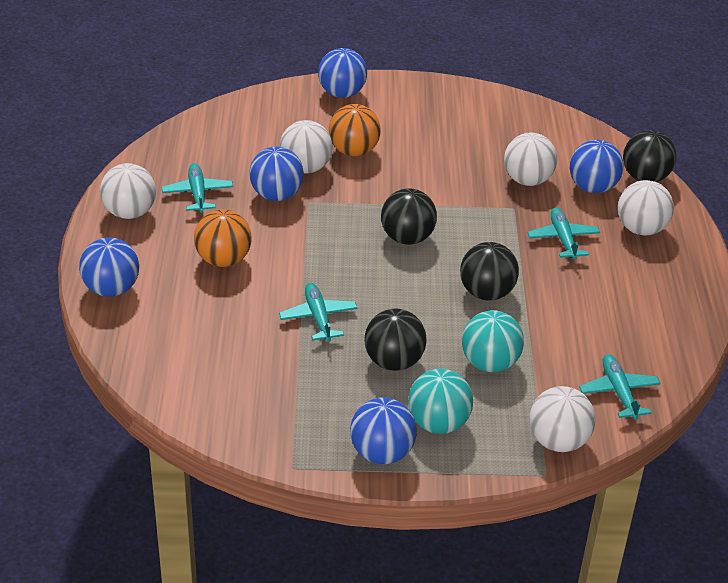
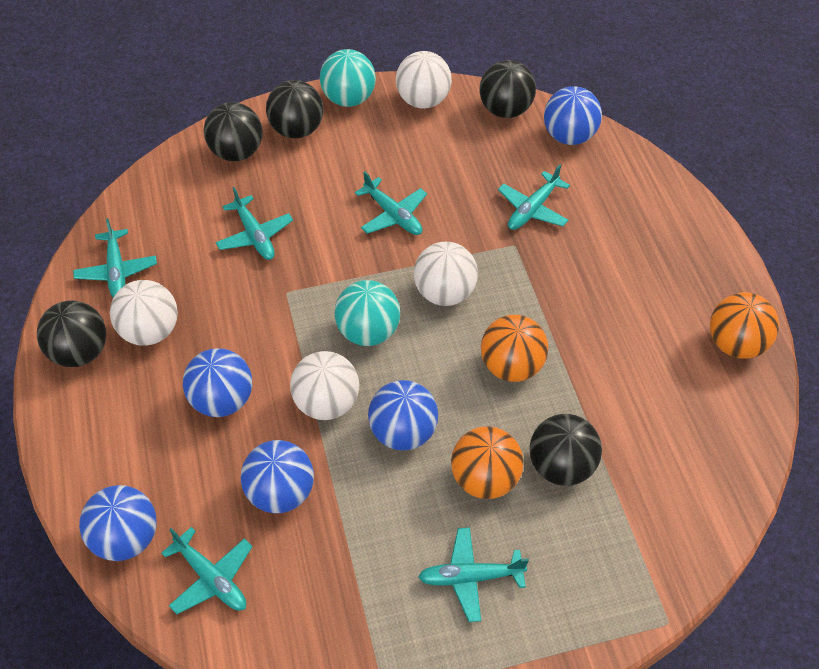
black ball: 4 -> 5
orange ball: 2 -> 3
turquoise plane: 4 -> 6
white ball: 5 -> 4

